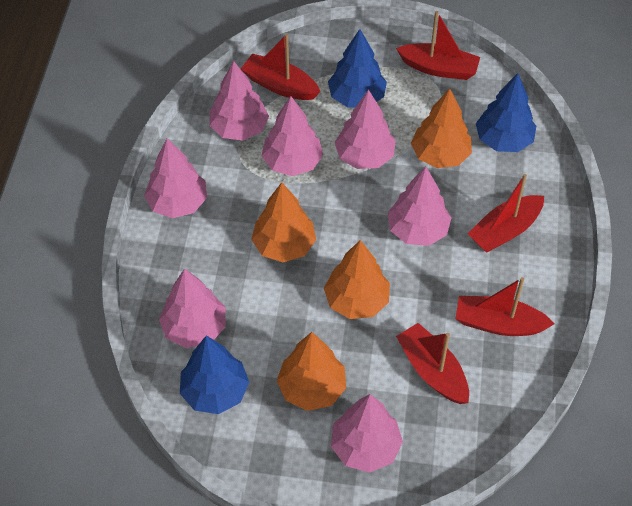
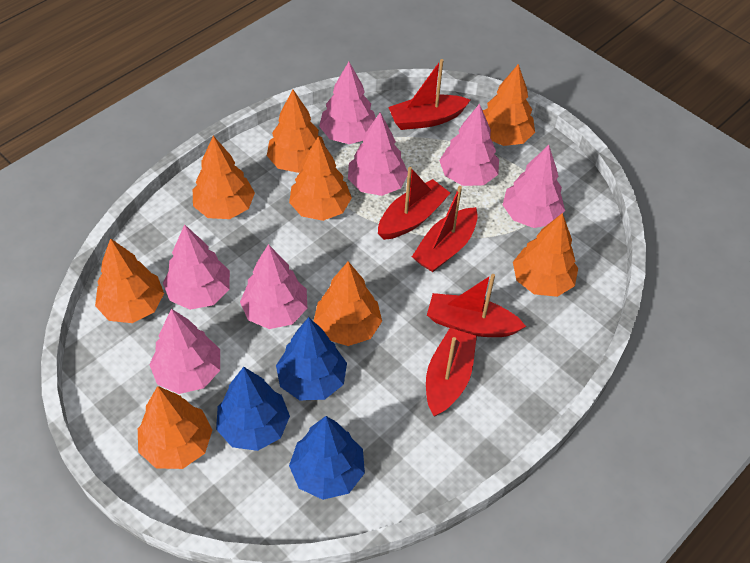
orange tree: 4 -> 8

